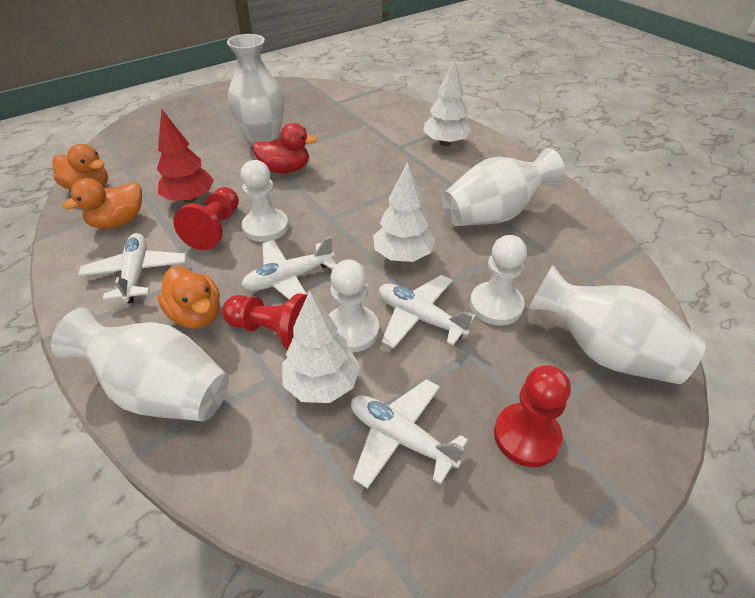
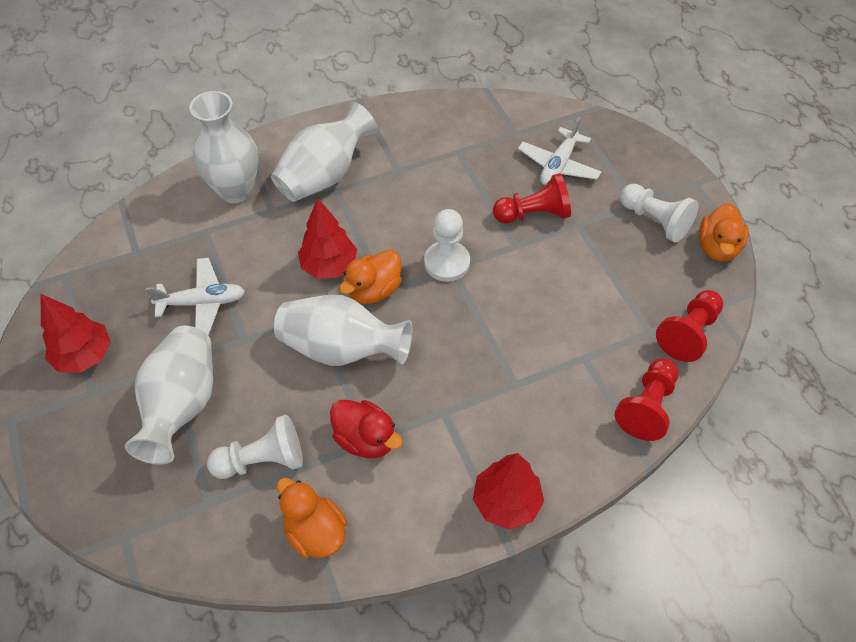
red tree: 1 -> 3
white plane: 4 -> 2
white tree: 3 -> 0

